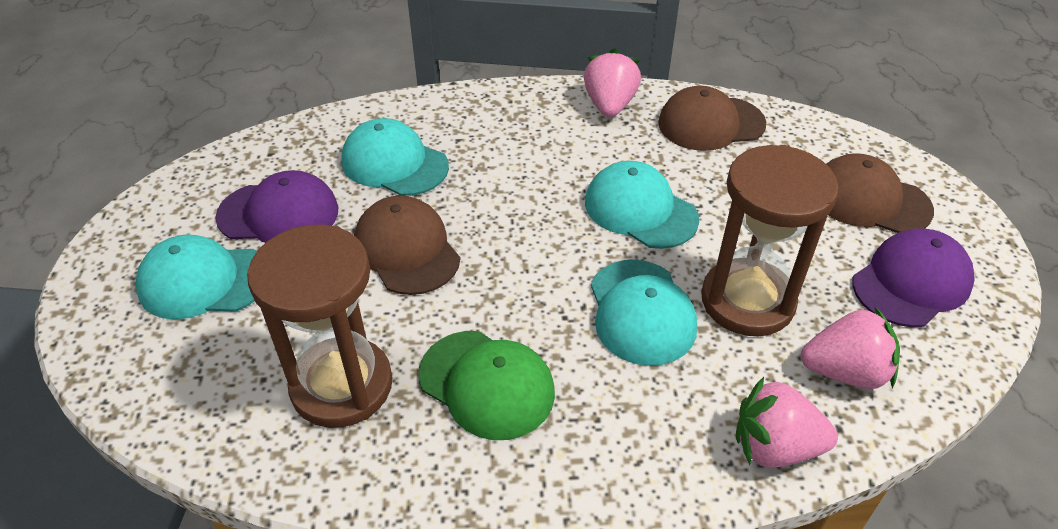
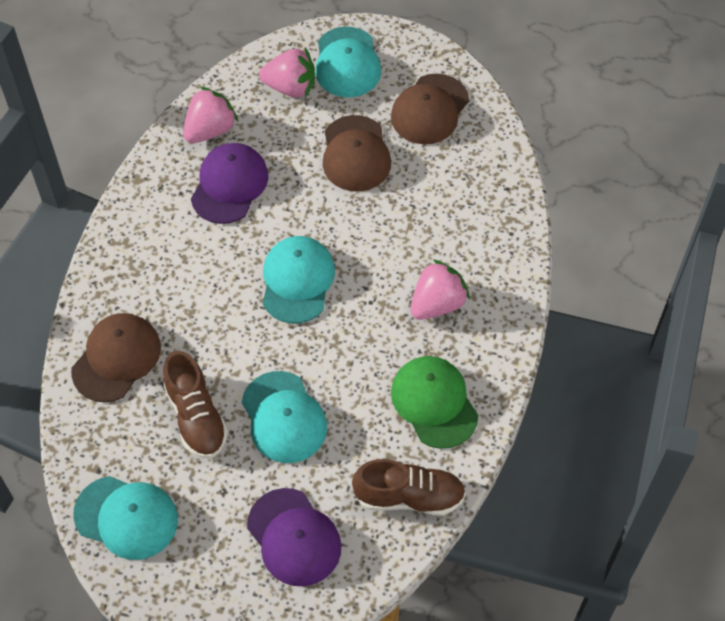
brown hourglass: 2 -> 0
brown shoe: 0 -> 2

